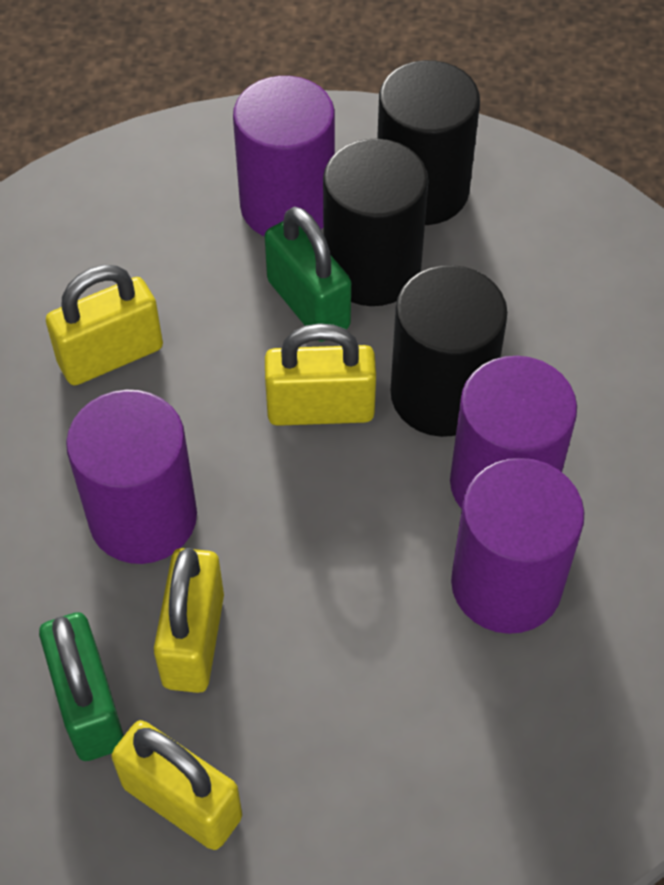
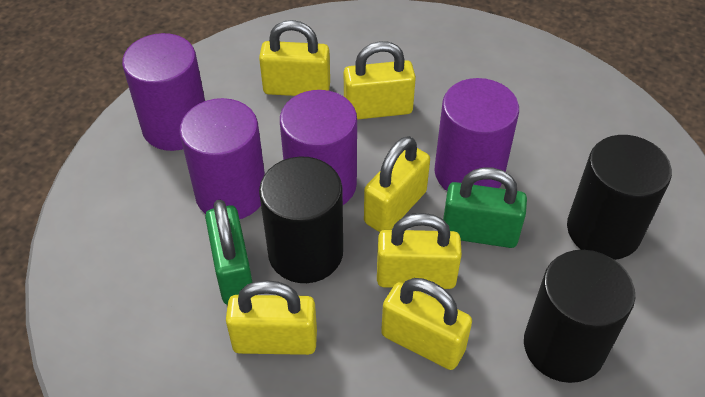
yellow padlock: 4 -> 6

